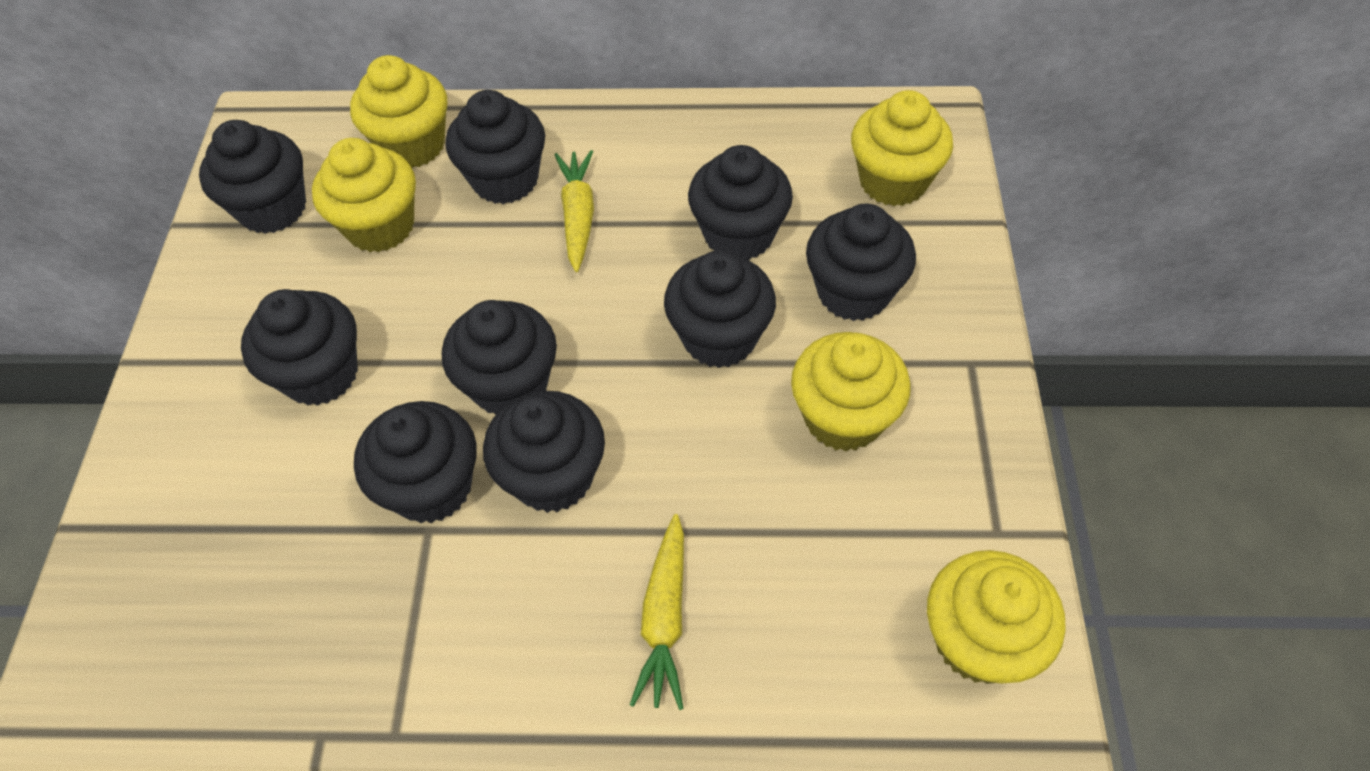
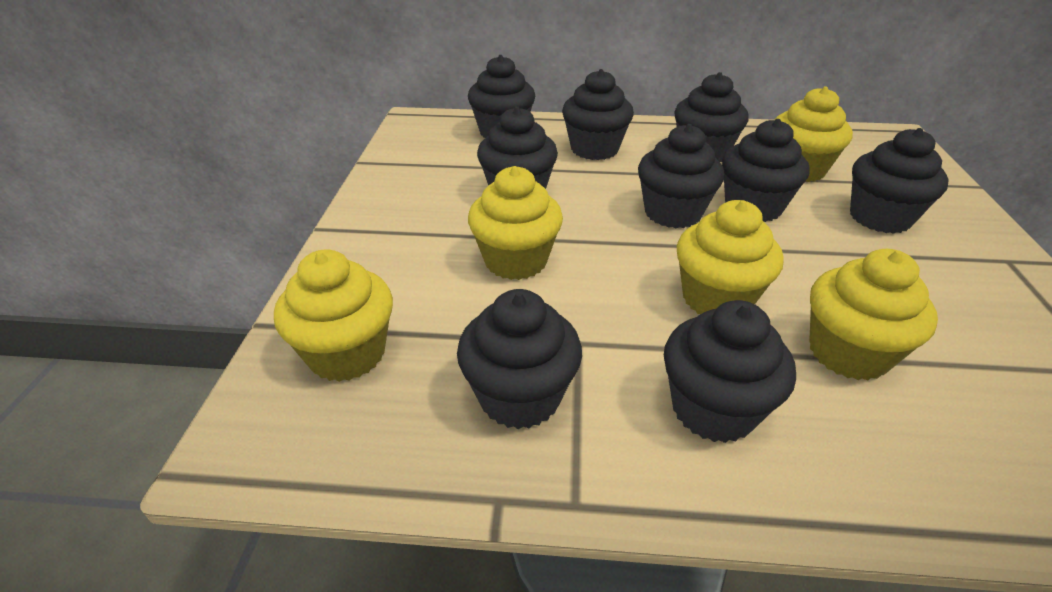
yellow carrot: 2 -> 0

